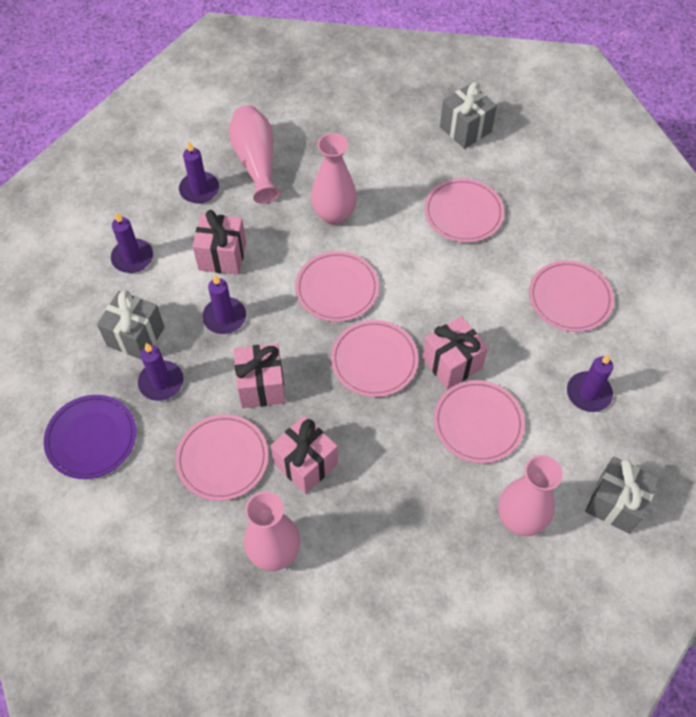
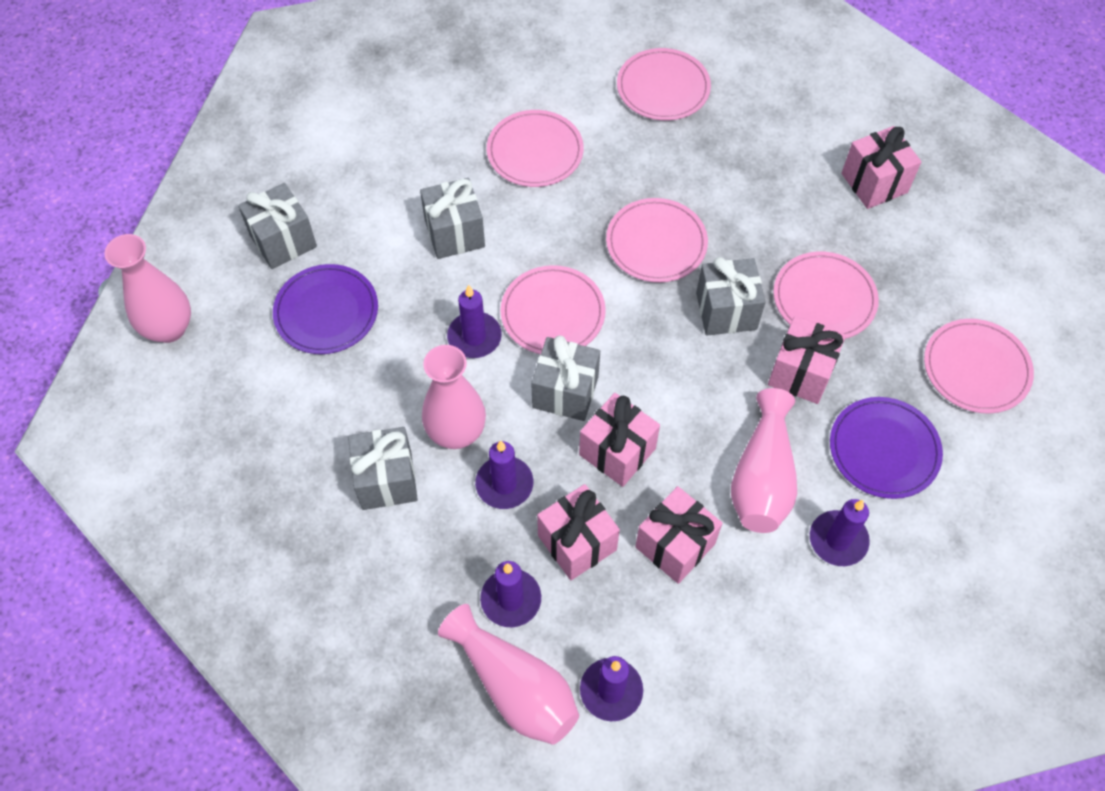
grey gift: 3 -> 5
pink gift: 4 -> 5
purple plate: 1 -> 2

